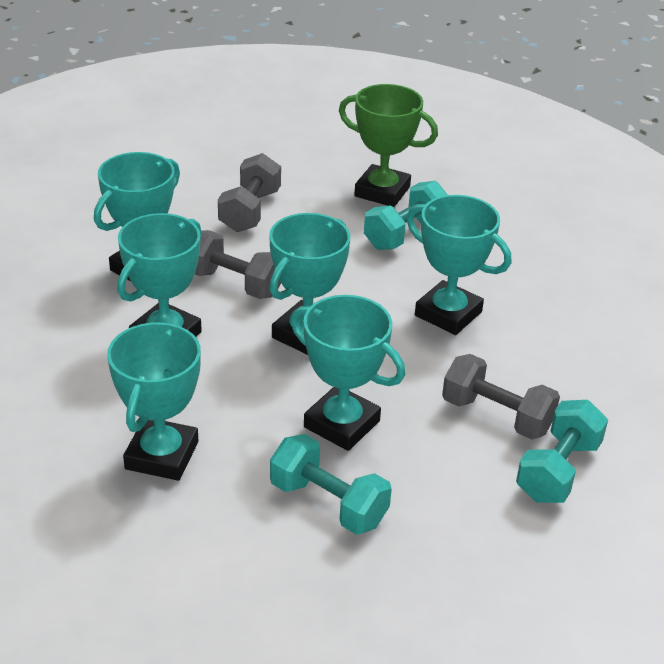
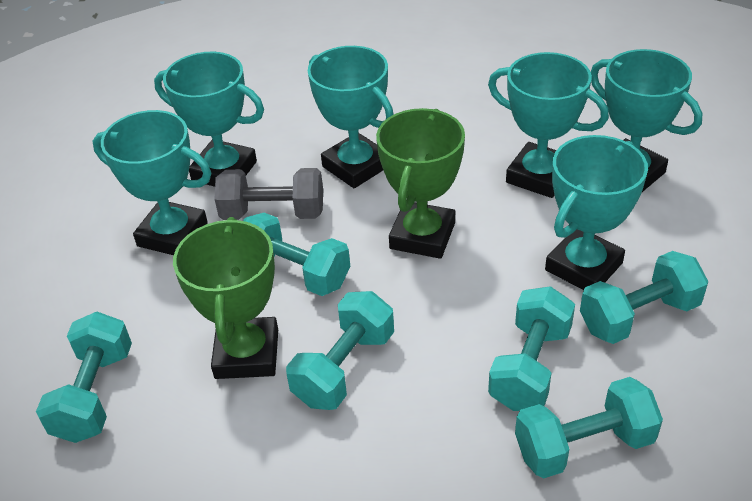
green trophy: 1 -> 2
grey dumbbell: 3 -> 1
turquoise dumbbell: 3 -> 6

